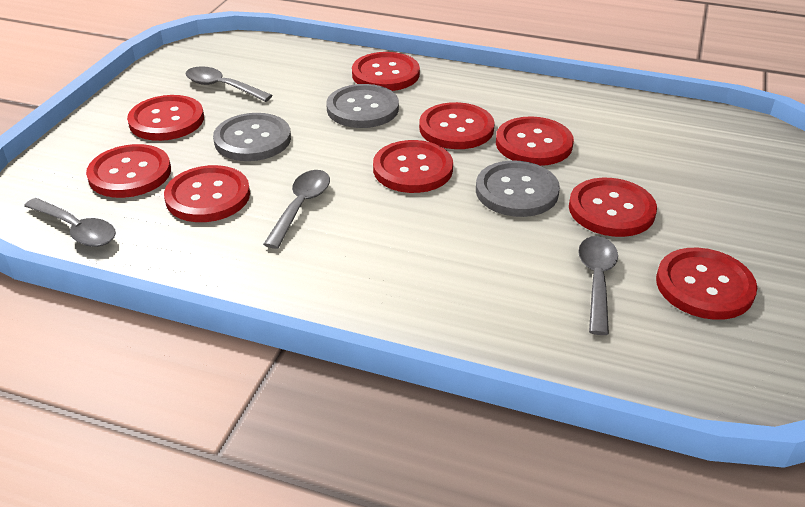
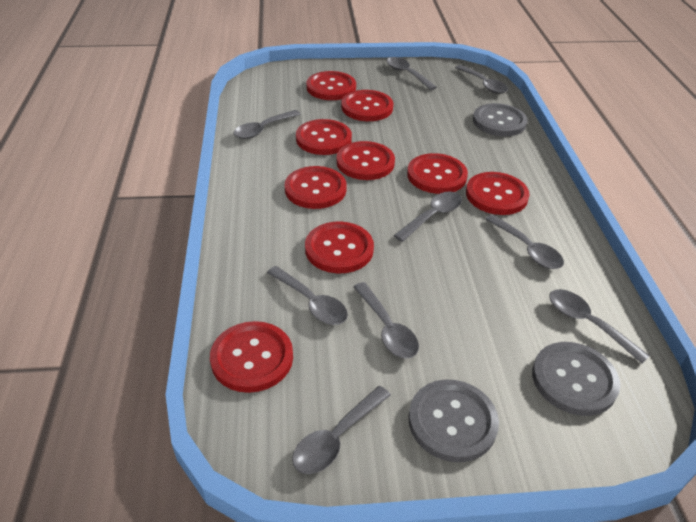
grey spoon: 4 -> 9

